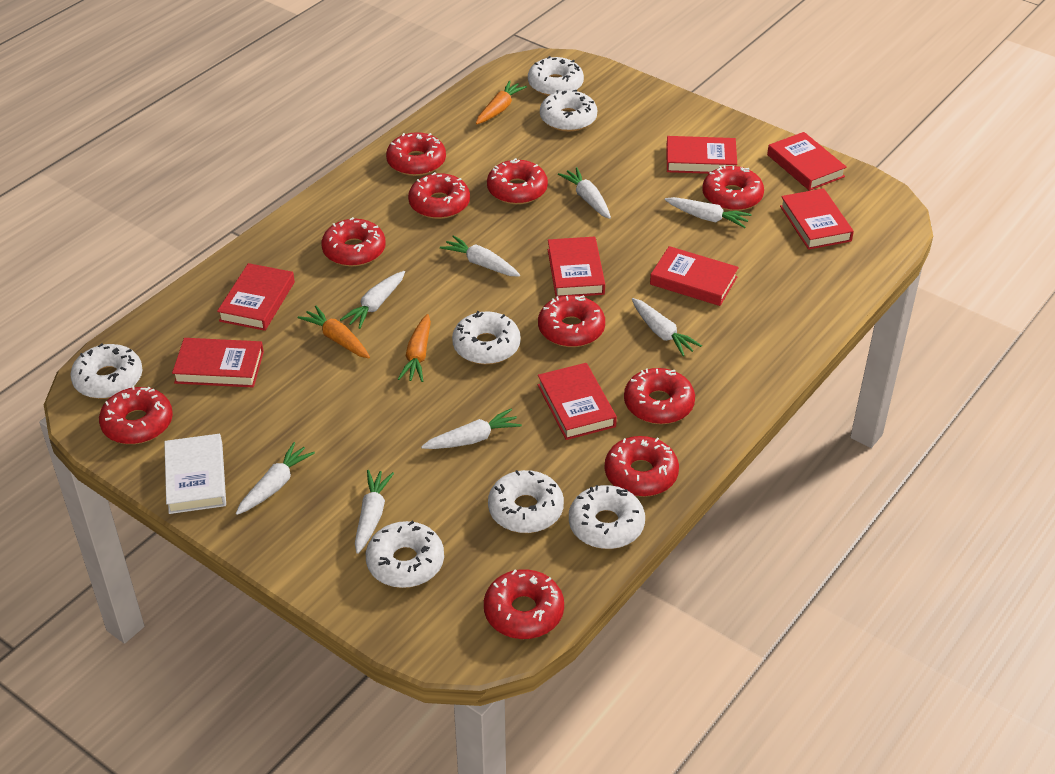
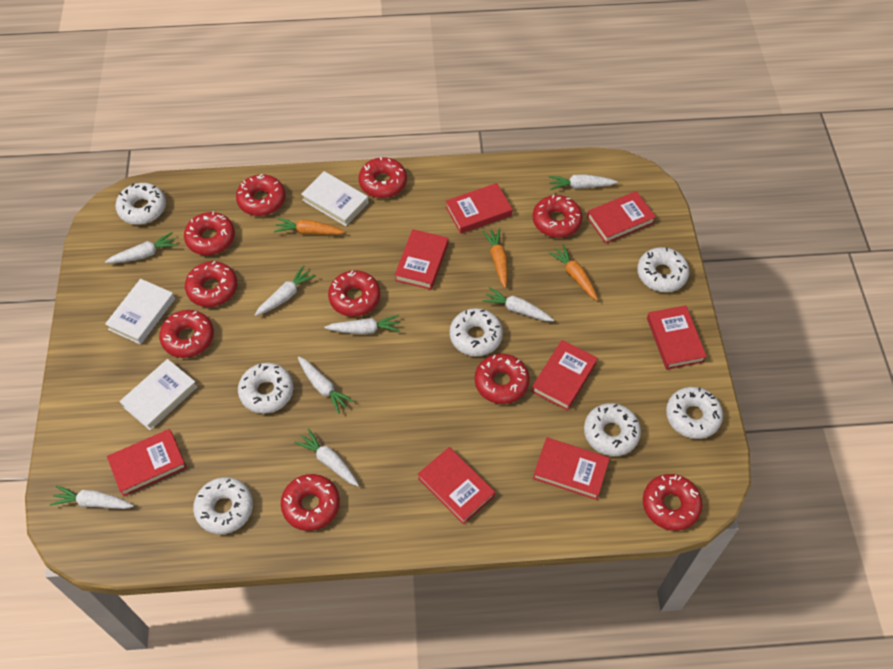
white book: 1 -> 3

